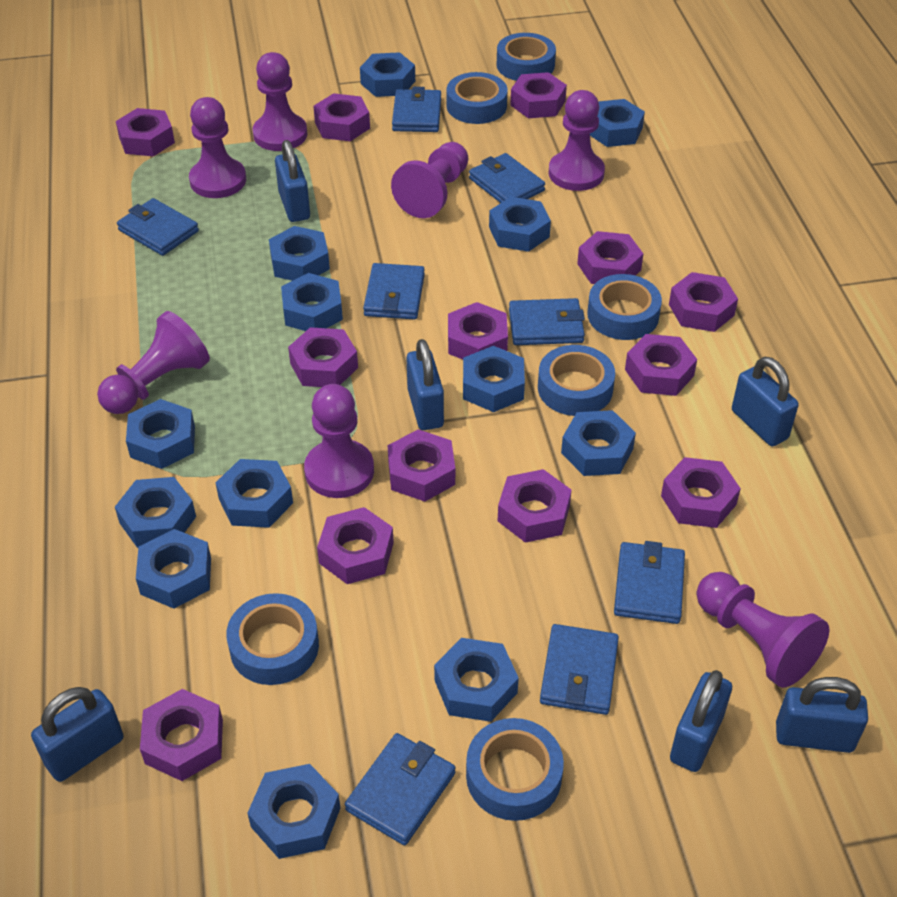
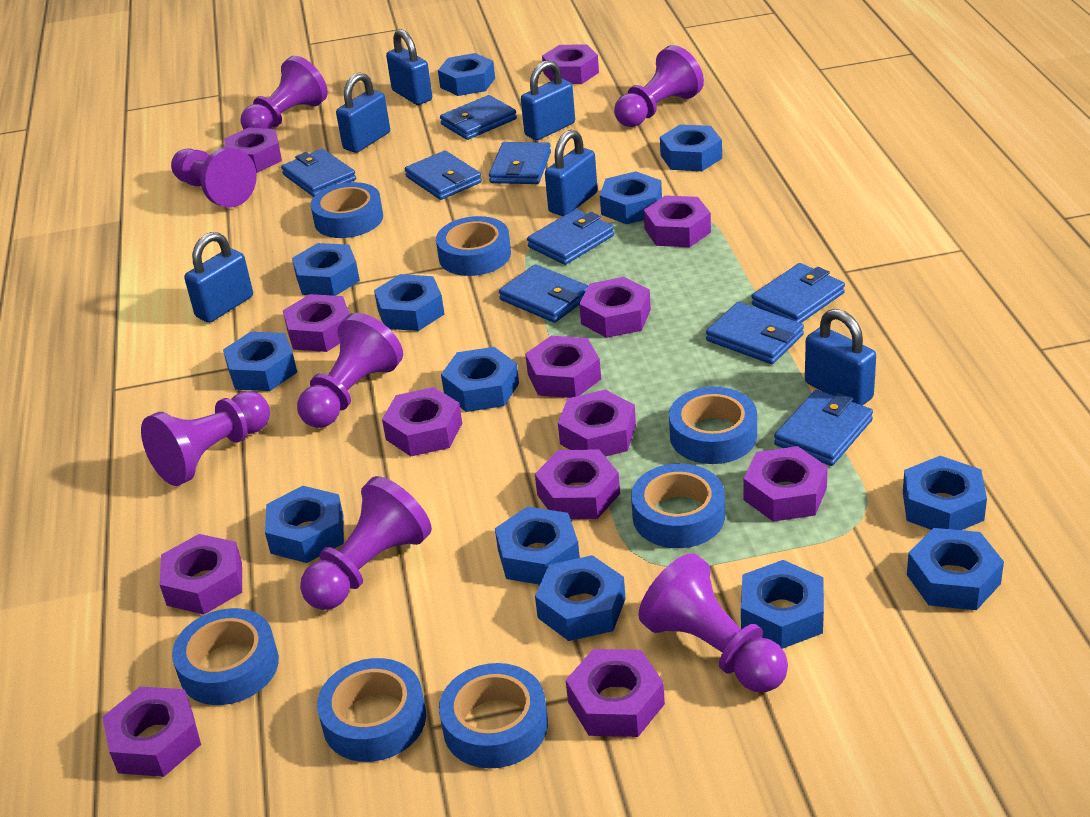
blue tape: 6 -> 7
blue wallet: 8 -> 9

